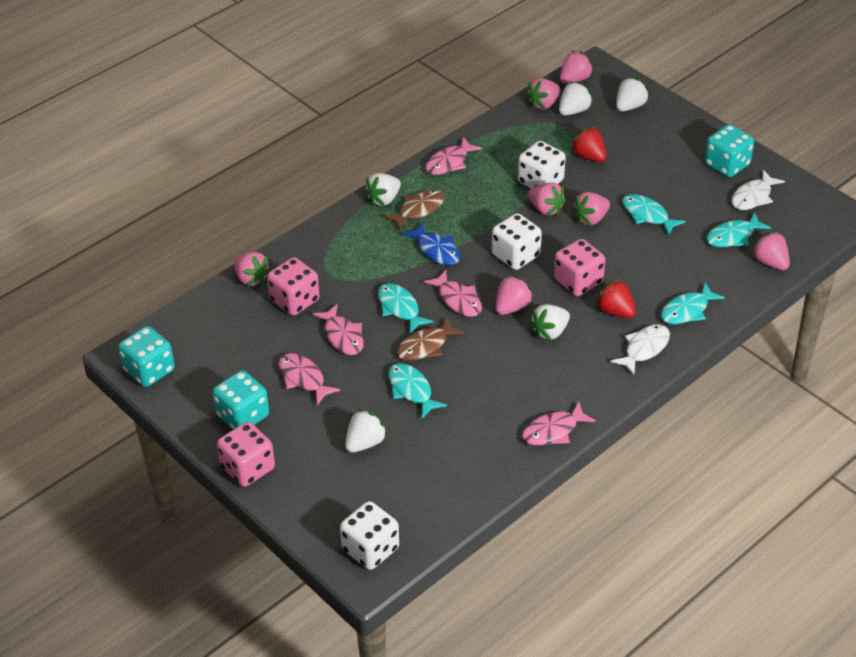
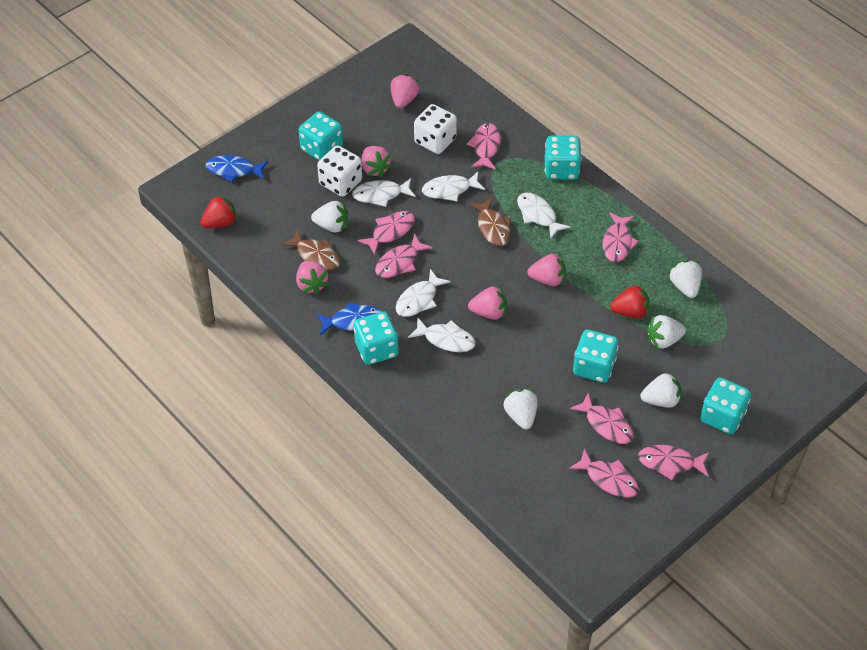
blue fish: 1 -> 2
pink dice: 3 -> 0
pink fish: 5 -> 7
pink strawberry: 7 -> 5
turquoise dice: 3 -> 5
turquoise fish: 5 -> 0
white dice: 3 -> 2
white fish: 2 -> 5

